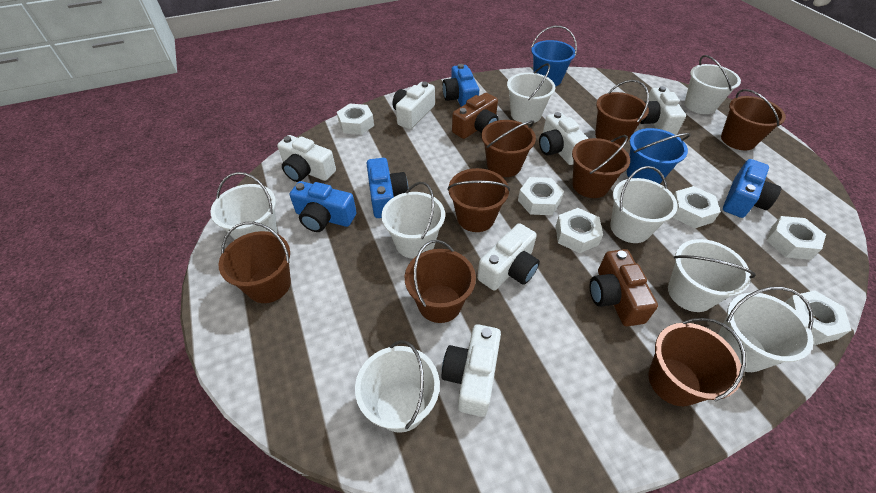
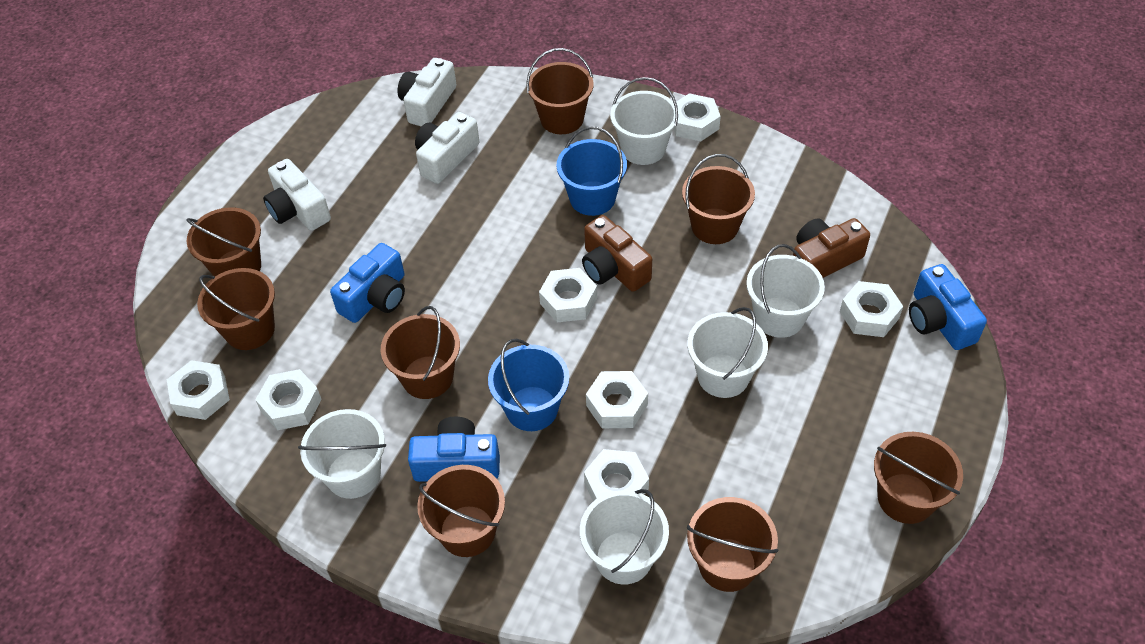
blue camera: 4 -> 3
white bucket: 8 -> 5
white camera: 6 -> 3
white nut: 6 -> 7

